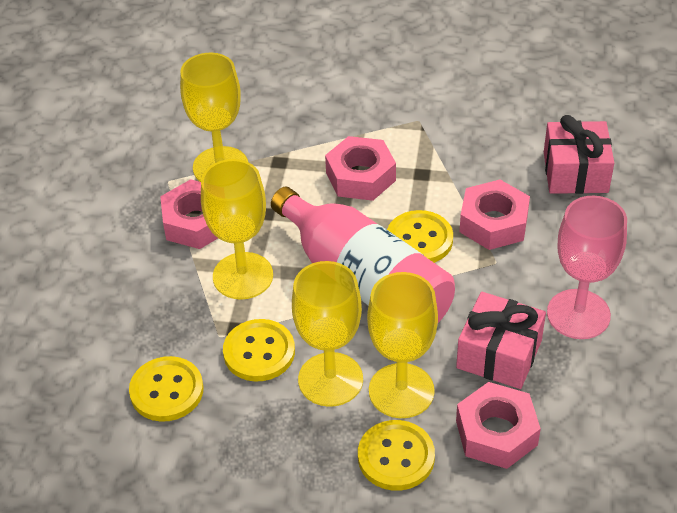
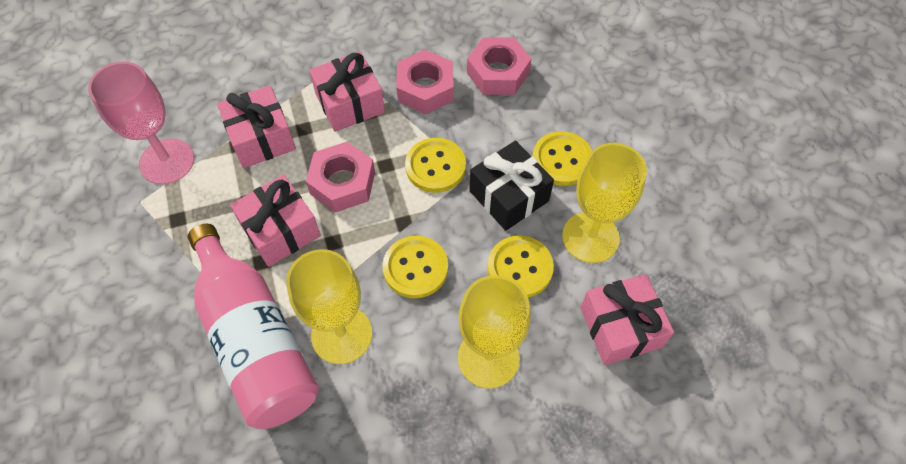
black gift: 0 -> 1
pink gift: 2 -> 4
pink nut: 4 -> 3
yellow goblet: 4 -> 3

